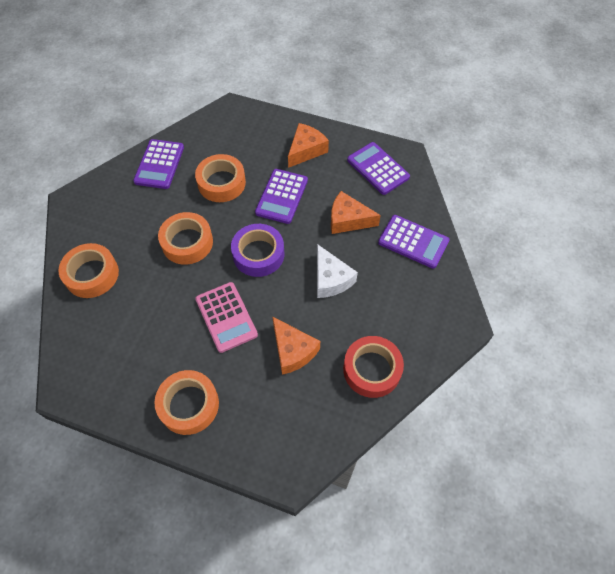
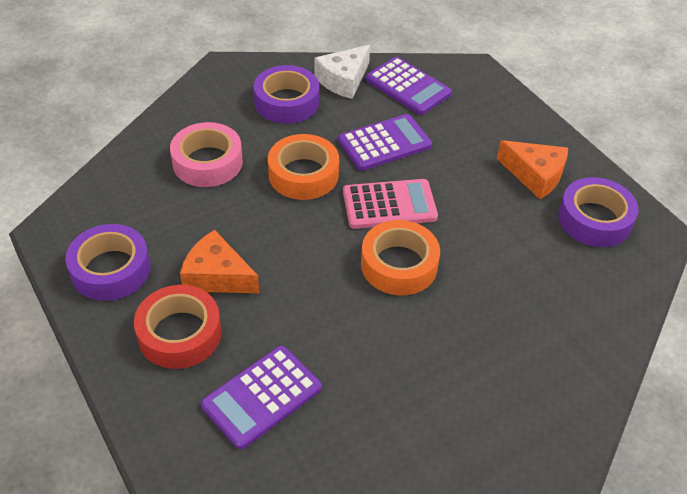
orange cheese: 3 -> 2
orange tape: 4 -> 2
pink tape: 0 -> 1
purple calculator: 4 -> 3
purple tape: 1 -> 3

